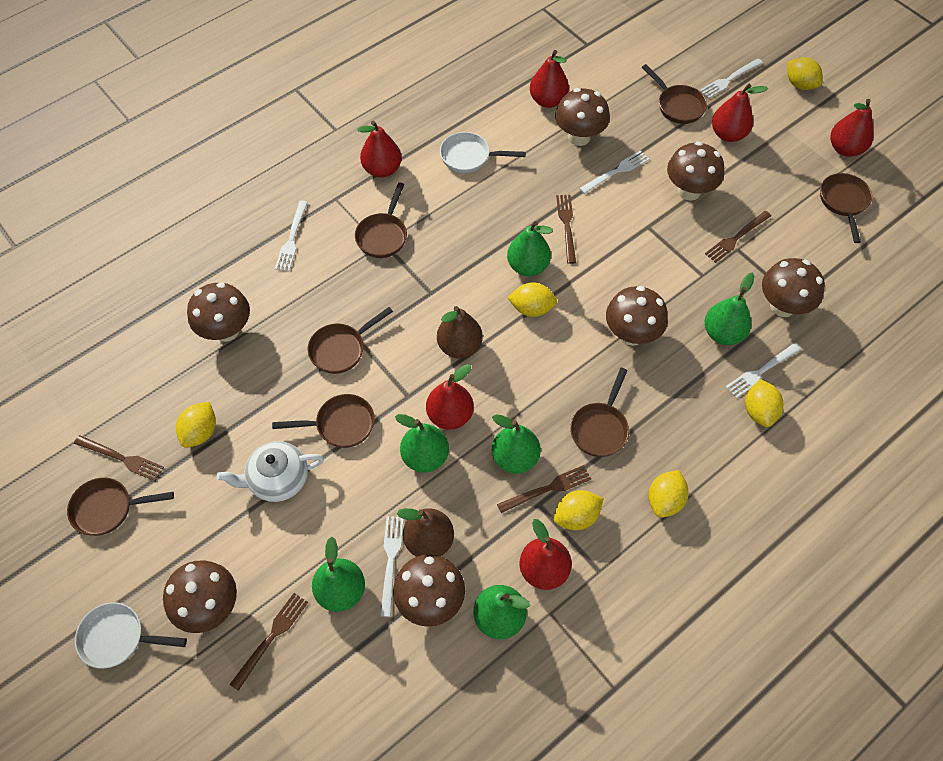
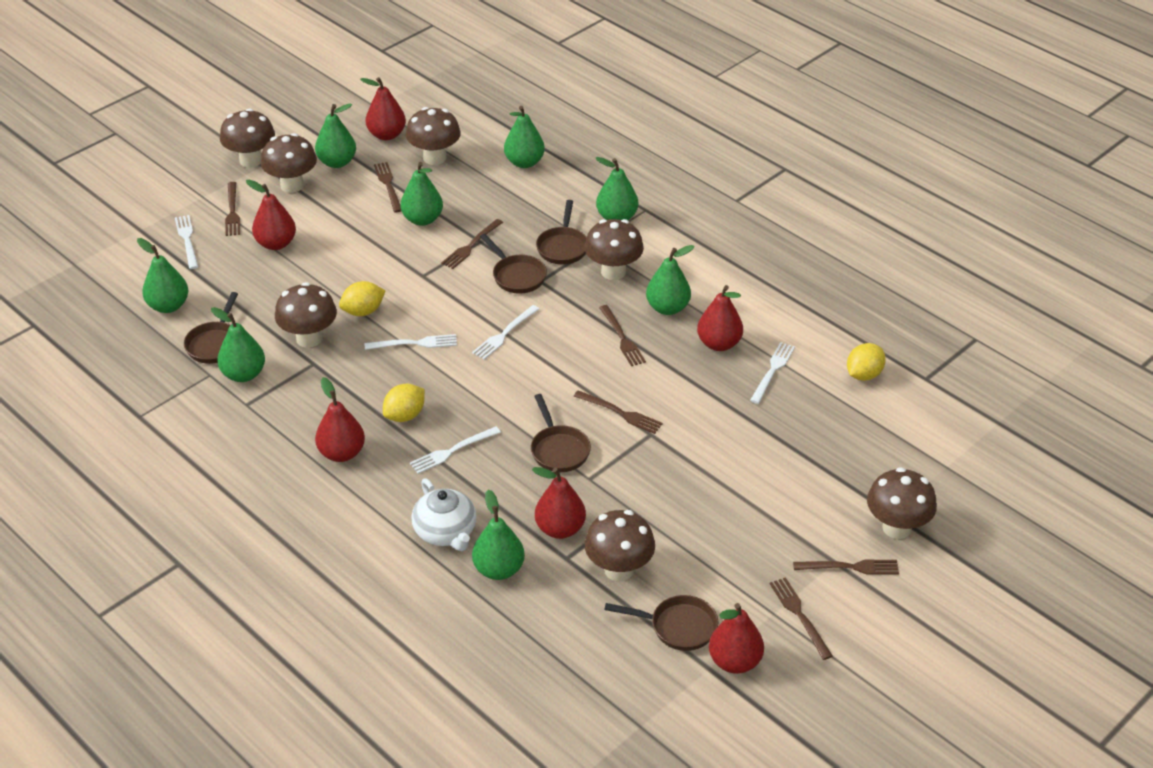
brown fork: 5 -> 7
brown pan: 7 -> 5
brown pear: 2 -> 0
green pear: 6 -> 8
white pan: 2 -> 0
yellow lemon: 6 -> 3

